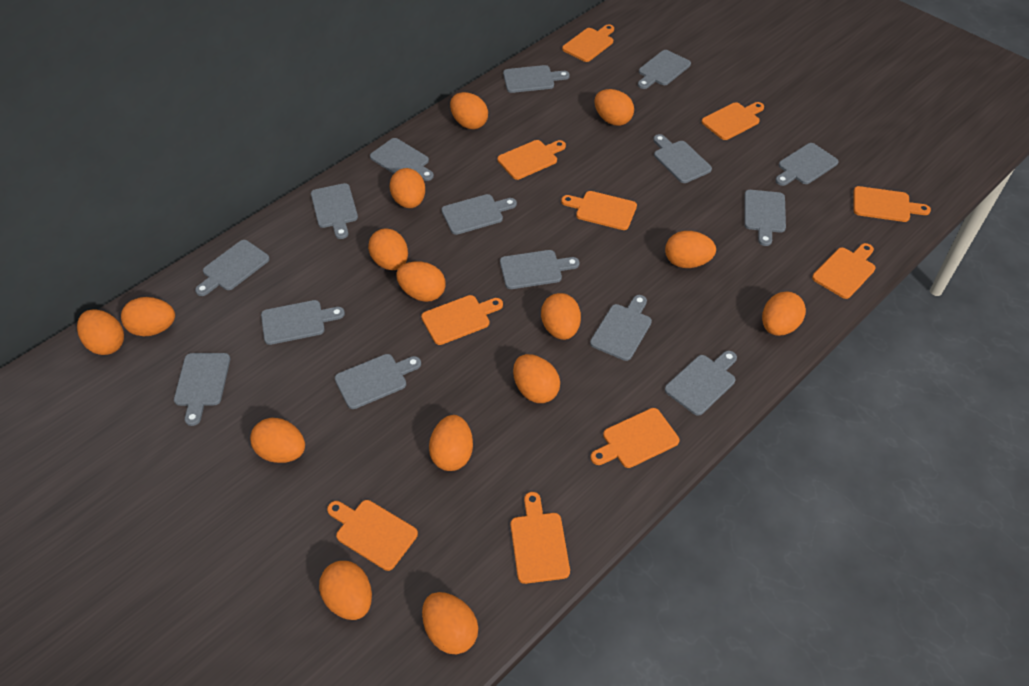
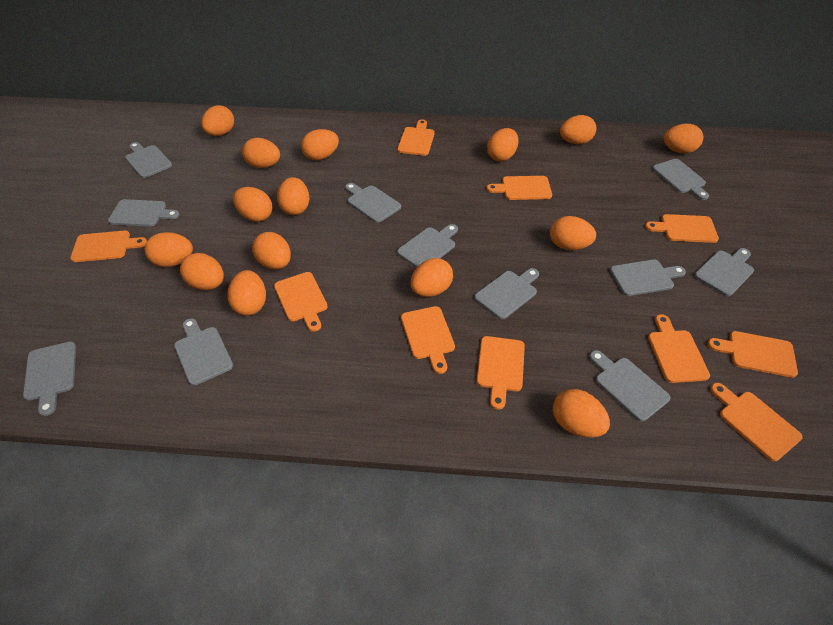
grey cutting board: 15 -> 11

